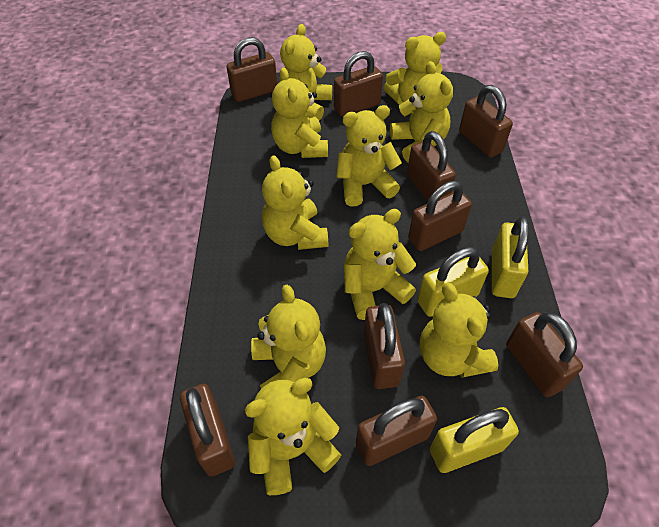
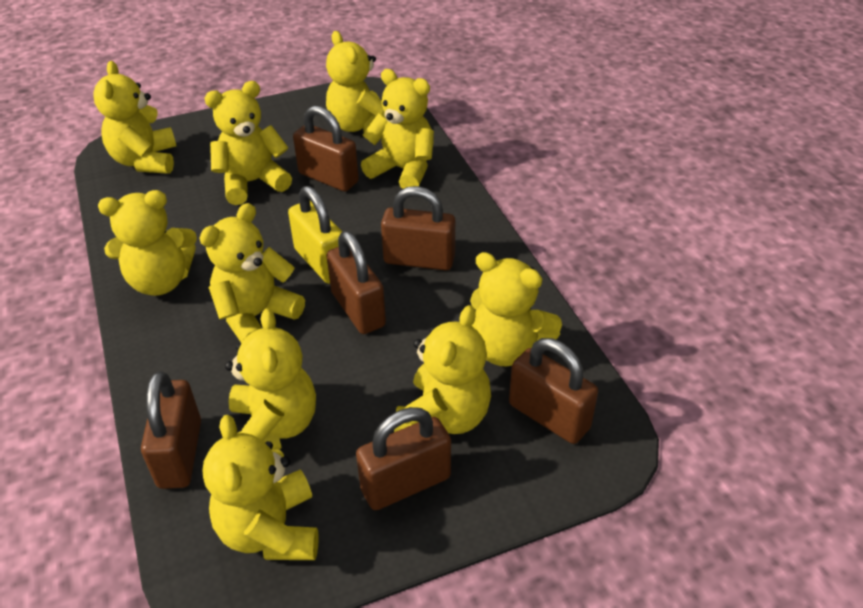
brown padlock: 9 -> 6
yellow padlock: 3 -> 1

